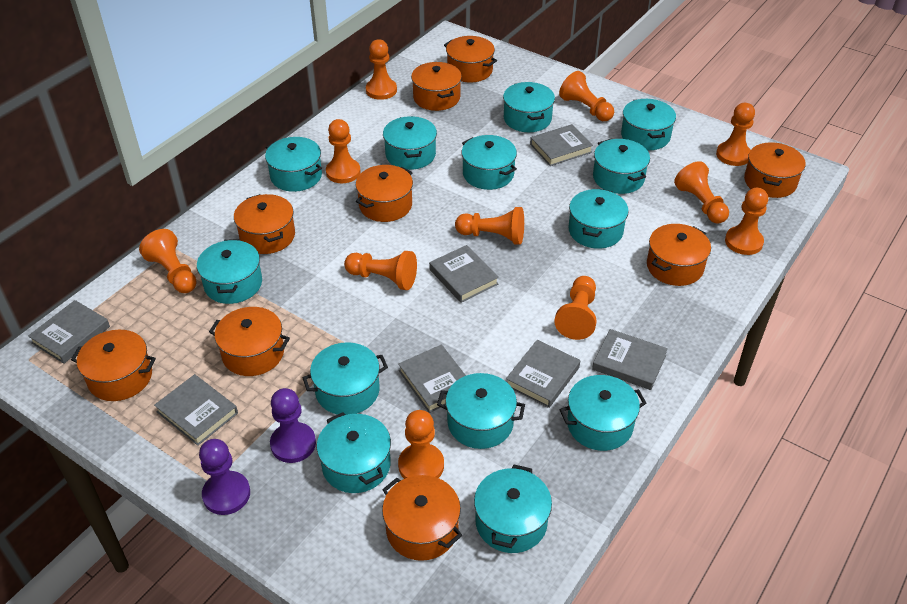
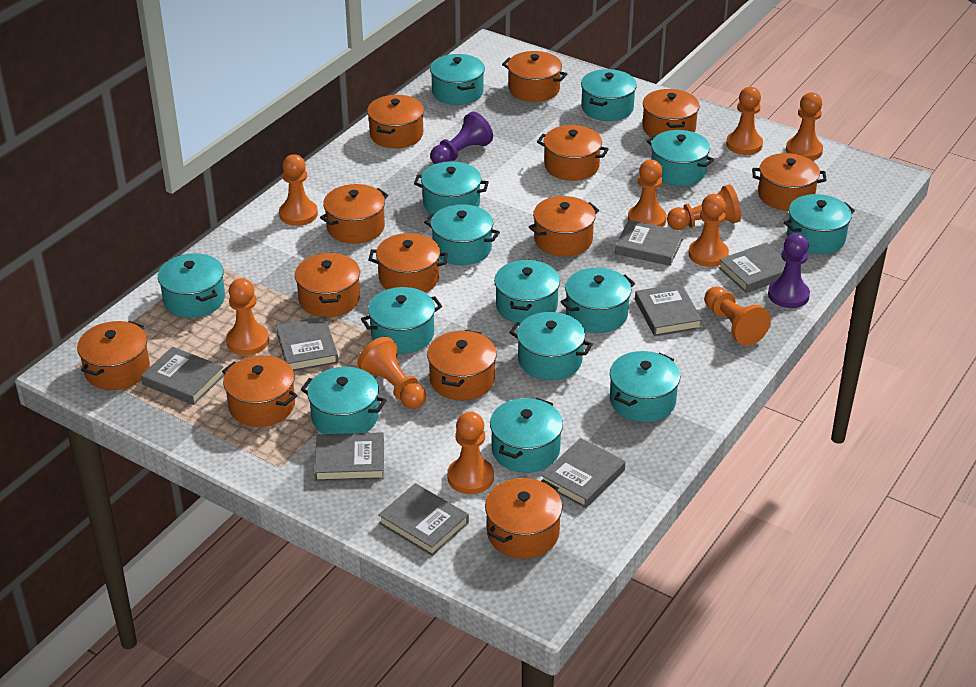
grey book: 7 -> 8
orange pawn: 11 -> 10
orange pot: 9 -> 13
turquoise pot: 13 -> 14

